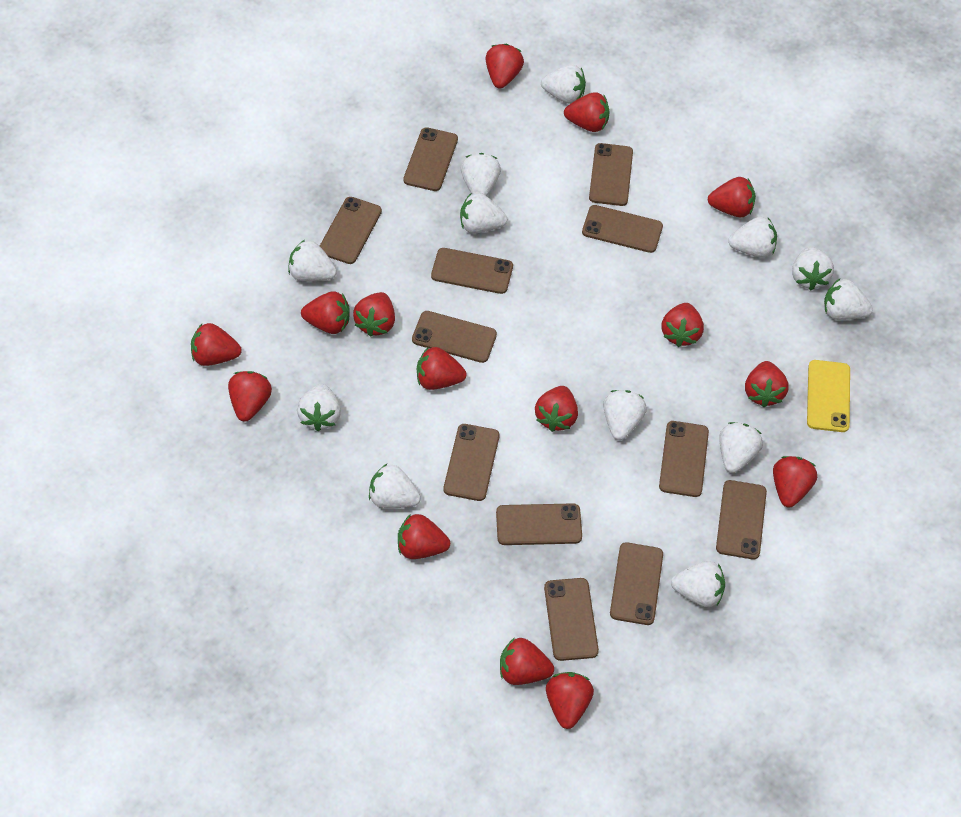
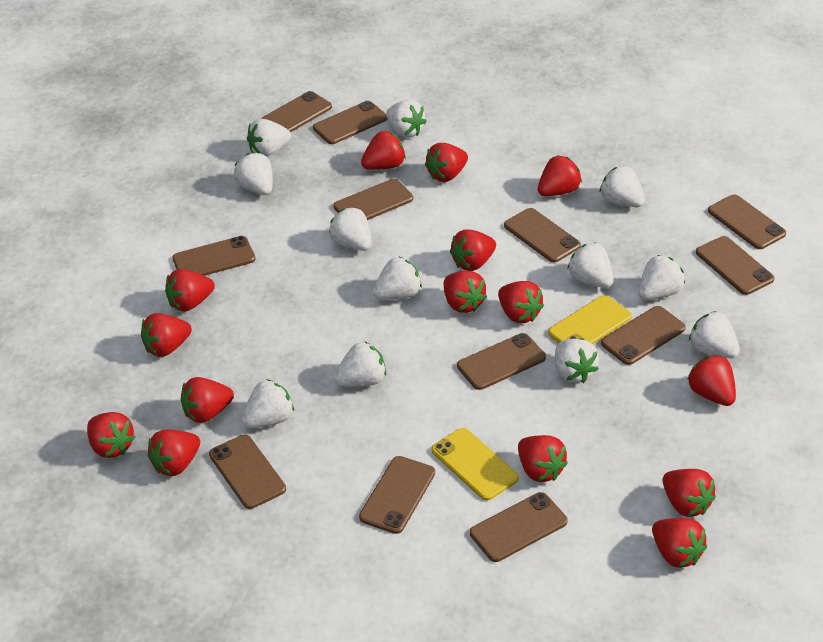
yellow phone: 1 -> 2

